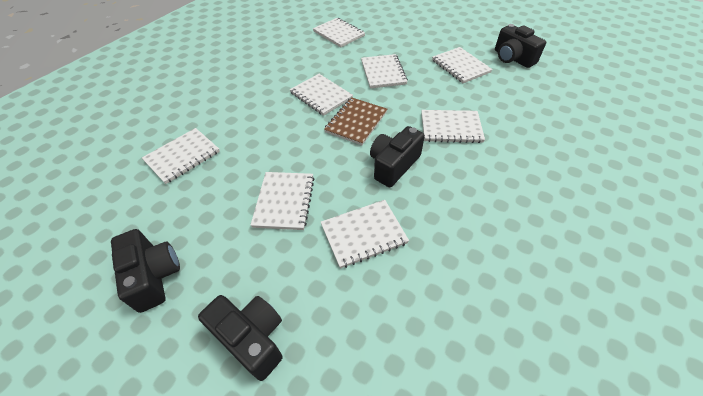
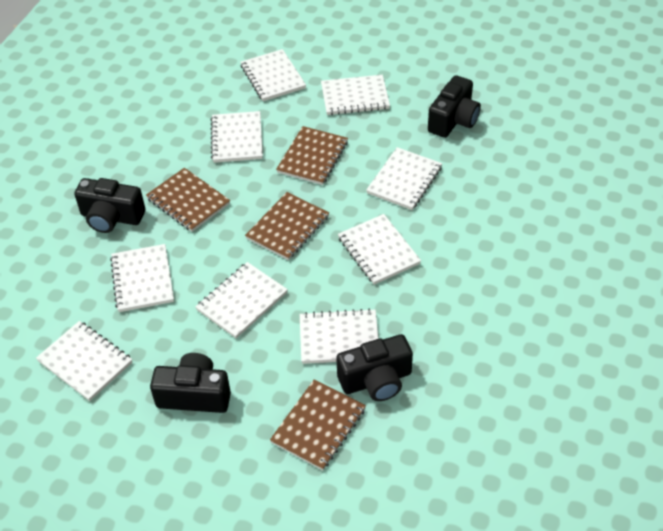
brown notebook: 1 -> 4
white notebook: 8 -> 9

